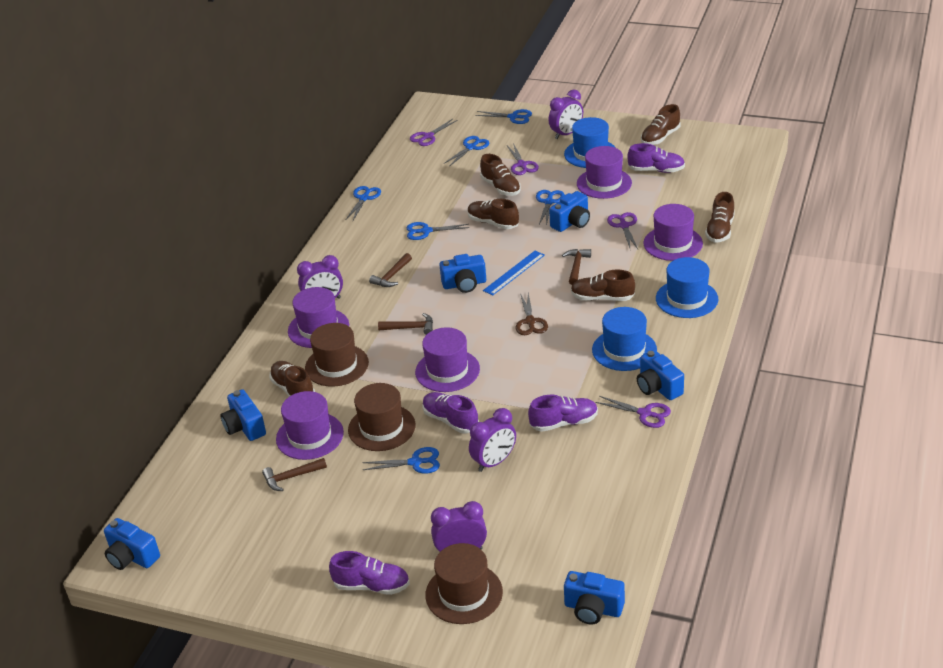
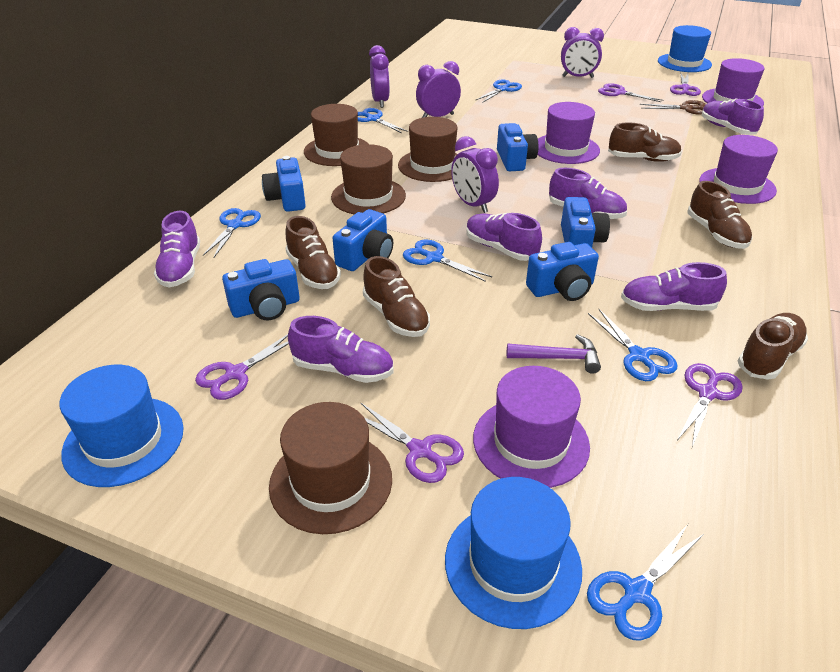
blue ruler: 1 -> 0
brown hammer: 4 -> 0
brown hat: 3 -> 4
brown shoe: 6 -> 5
purple hammer: 0 -> 1
purple hat: 5 -> 4
purple scissors: 4 -> 5
purple shoe: 4 -> 6

